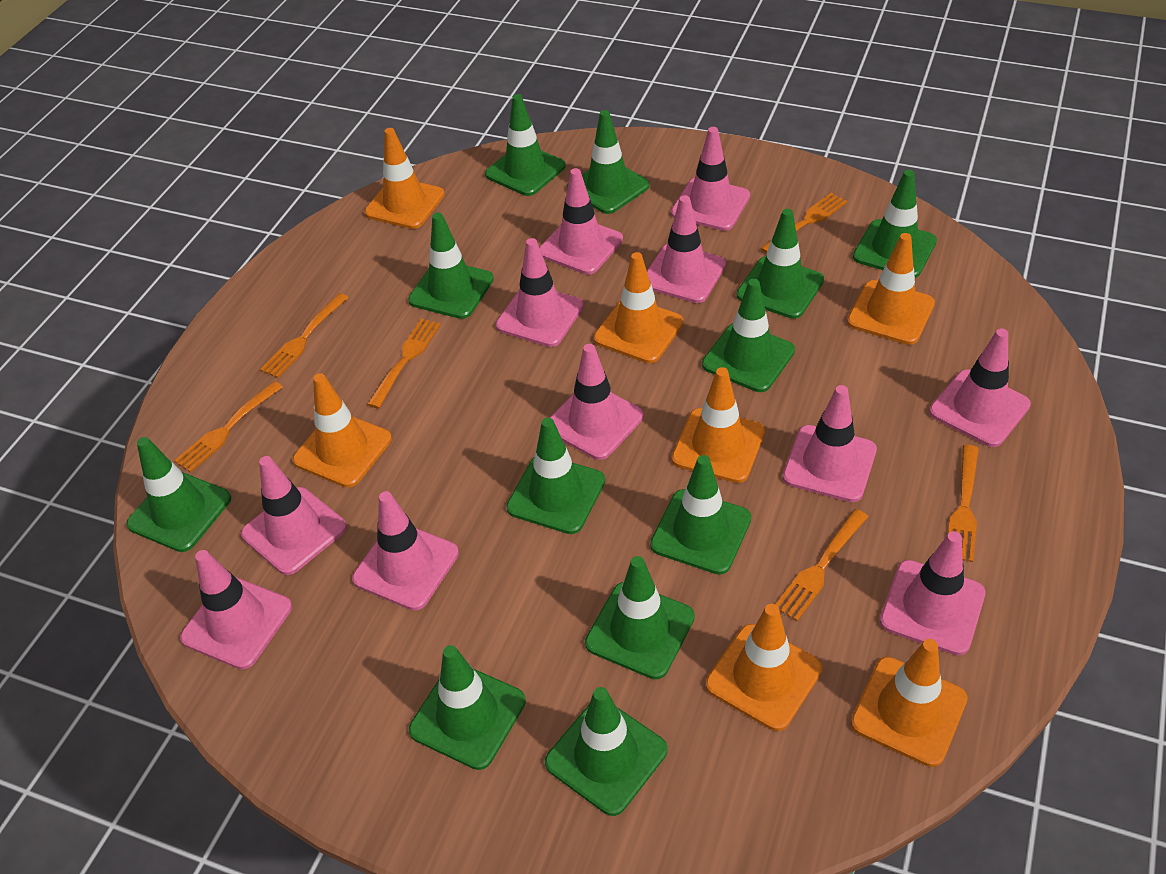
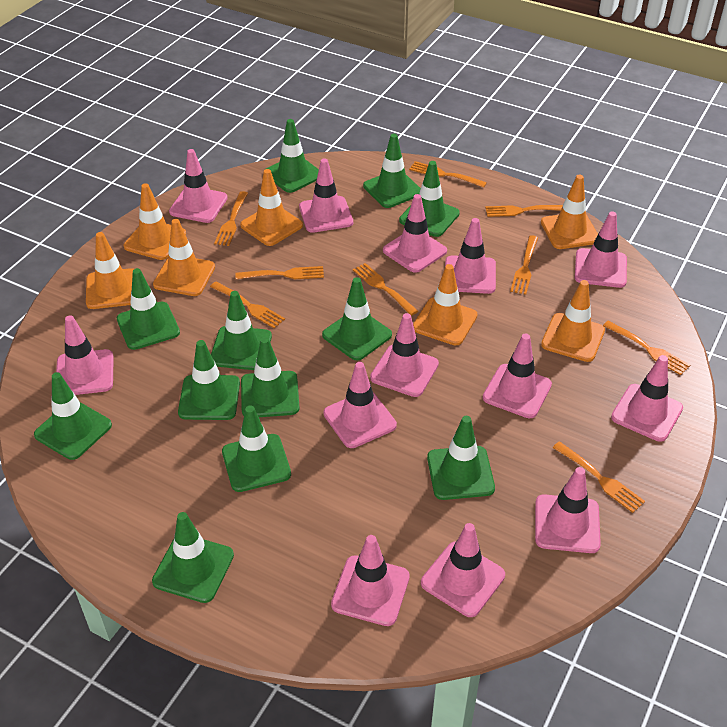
orange fork: 6 -> 9
pink traffic cone: 11 -> 13

